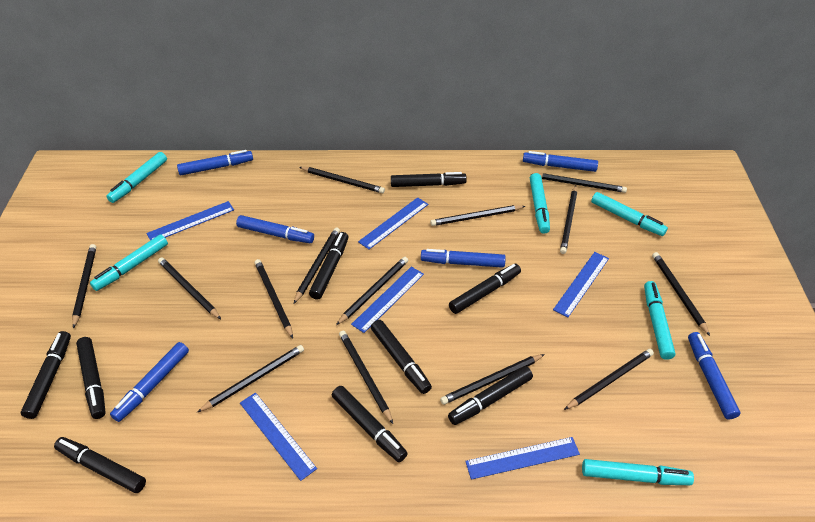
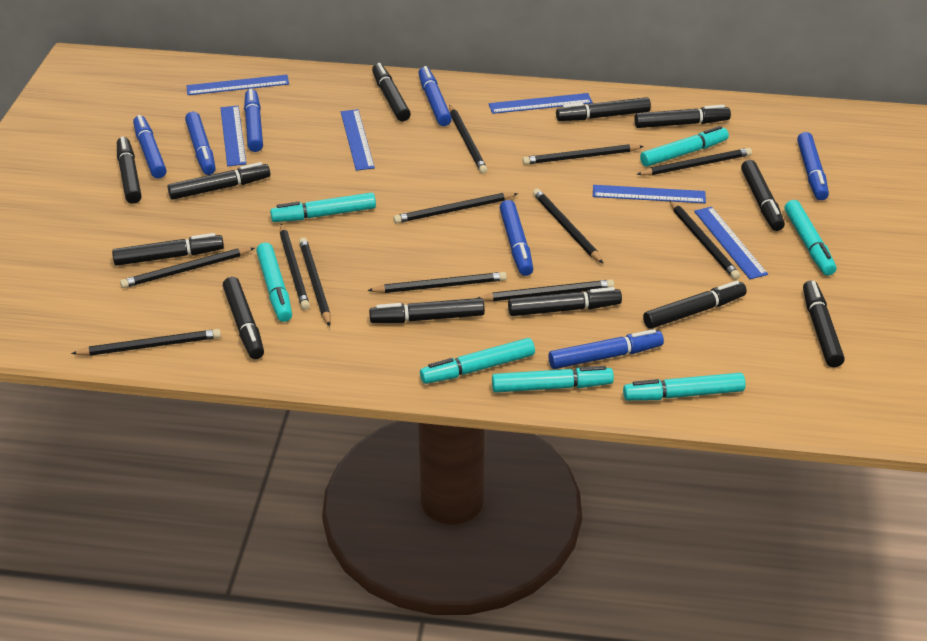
black marker: 9 -> 12
black pencil: 14 -> 12
blue marker: 6 -> 7
turquoise marker: 6 -> 7

